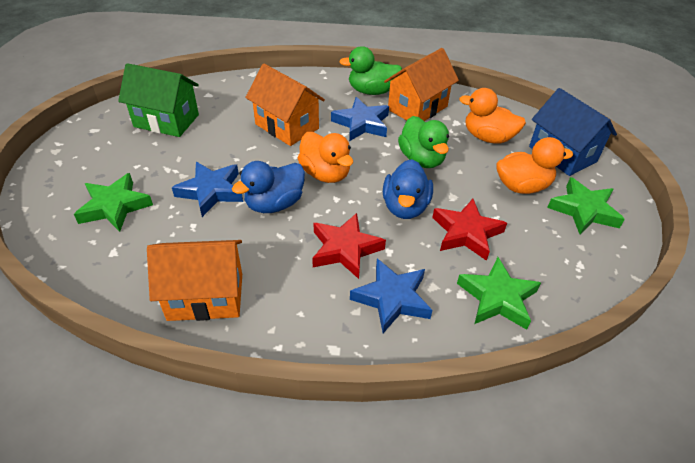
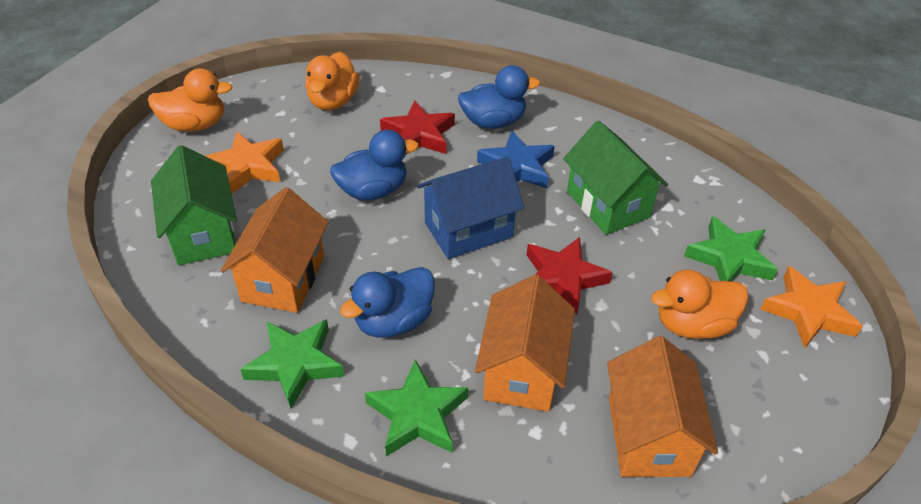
blue duck: 2 -> 3
blue star: 3 -> 1
green duck: 2 -> 0
green house: 1 -> 2
orange star: 0 -> 2

